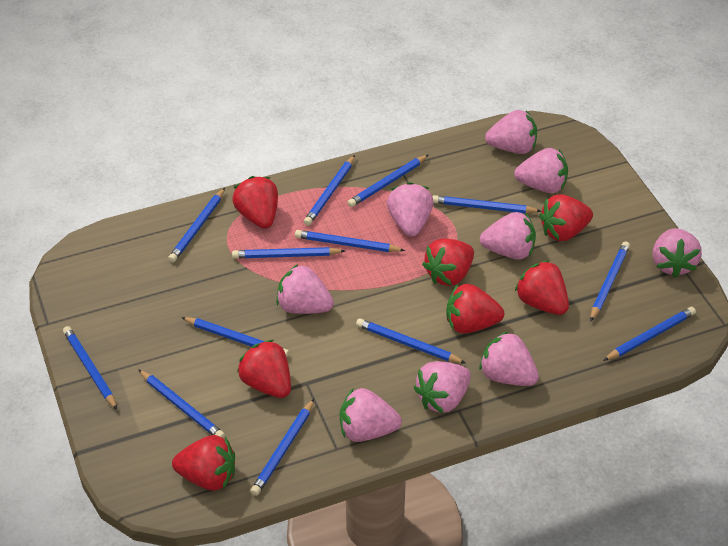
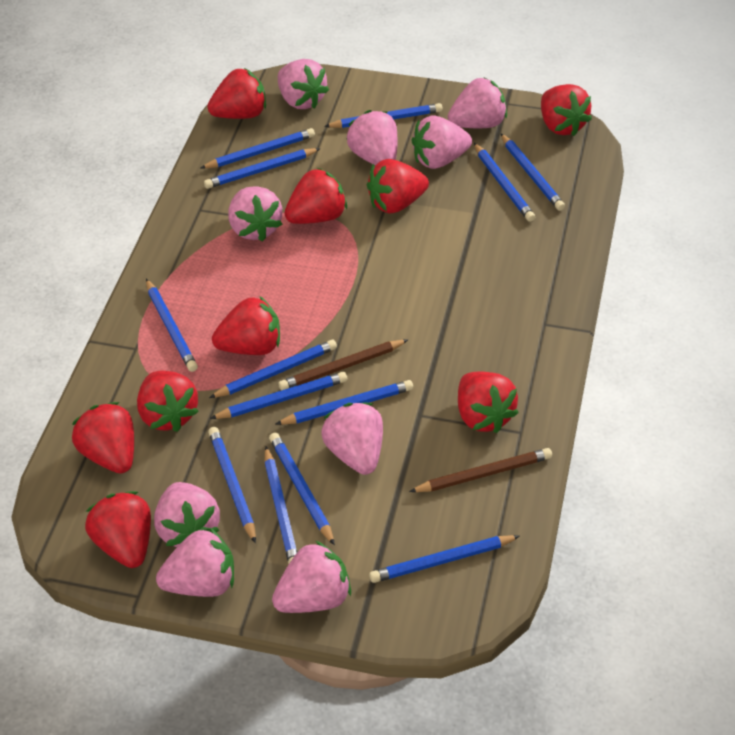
brown pencil: 0 -> 2
red strawberry: 7 -> 9

